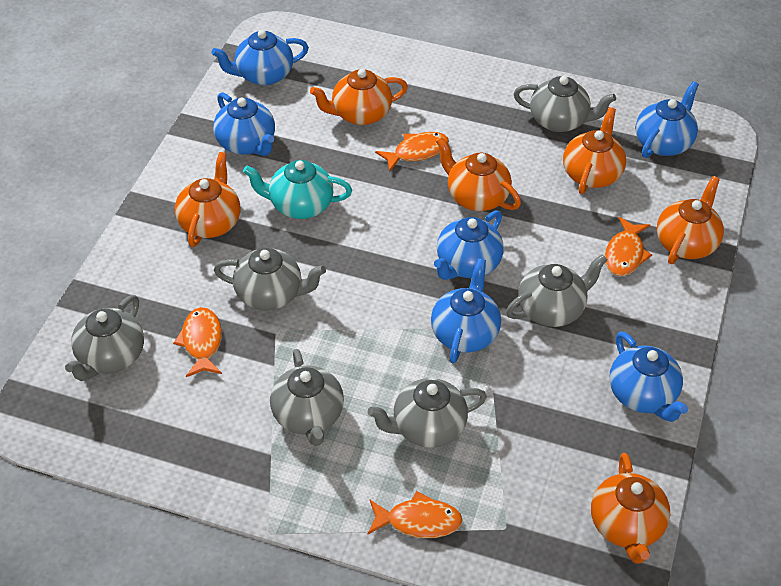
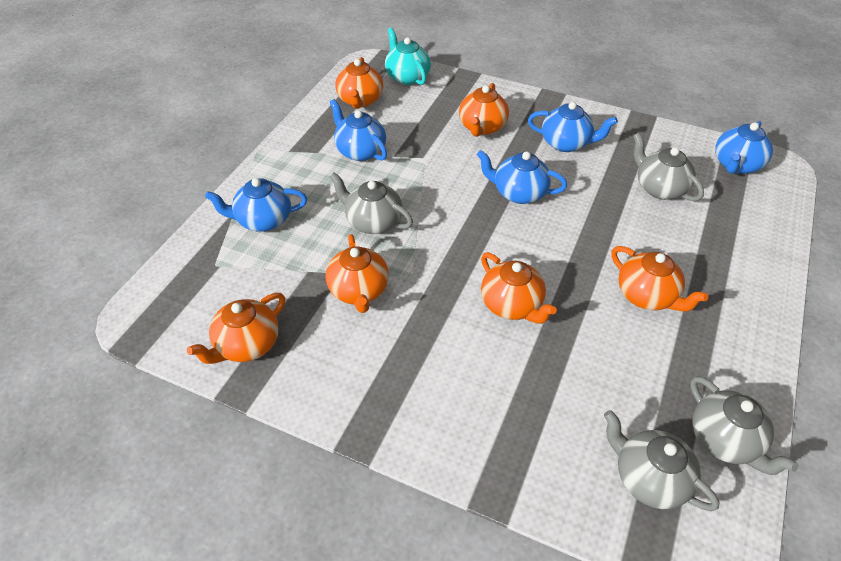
blue teapot: 6 -> 5
grey teapot: 6 -> 4
orange fish: 4 -> 0

